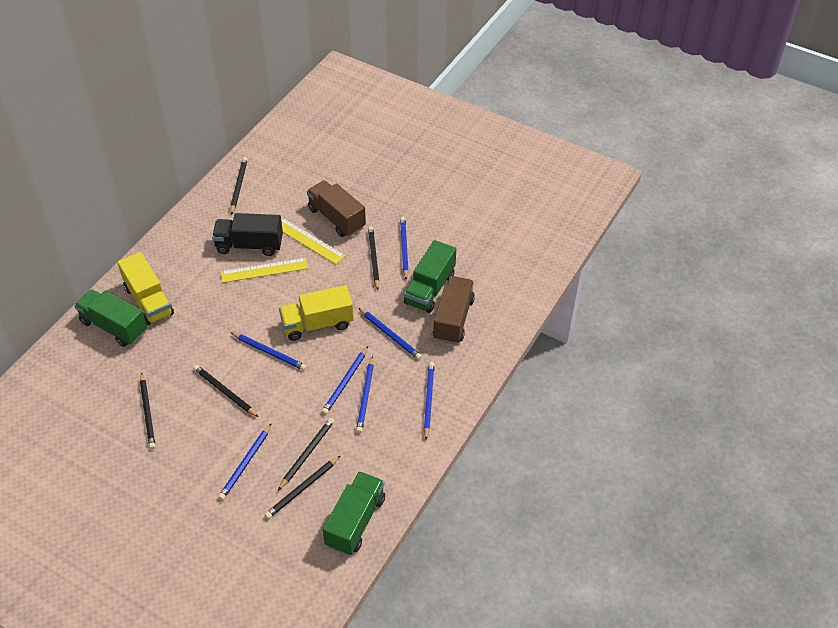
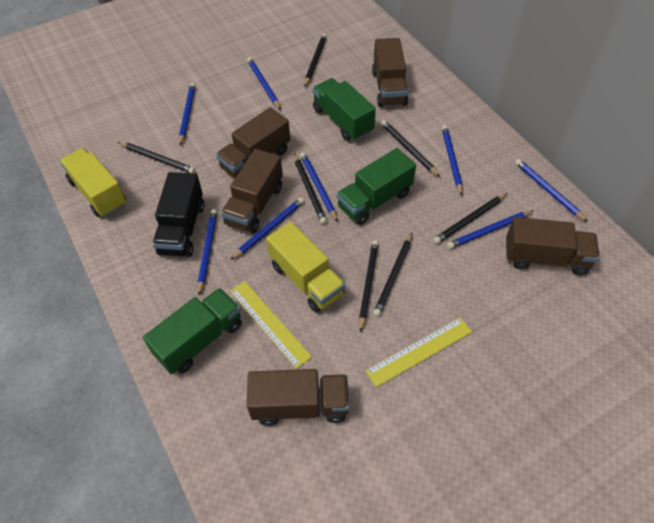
black pencil: 6 -> 7
blue pencil: 7 -> 8
brown truck: 2 -> 5

